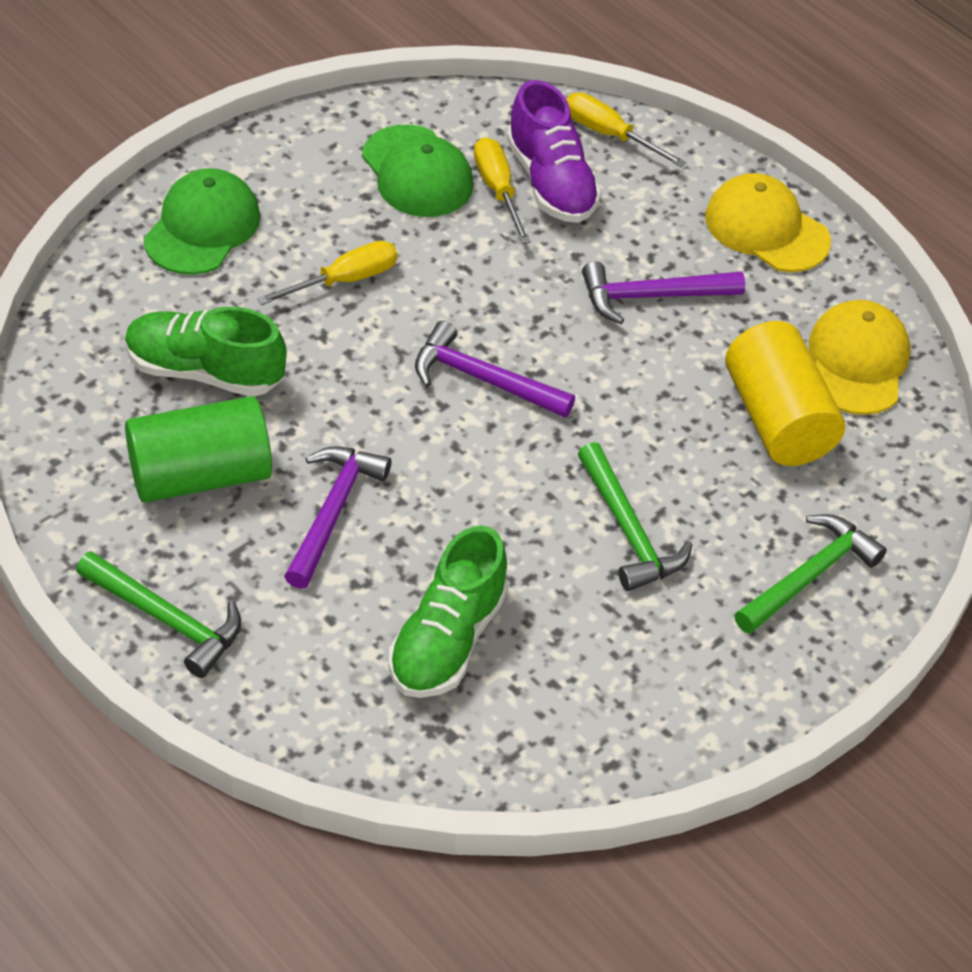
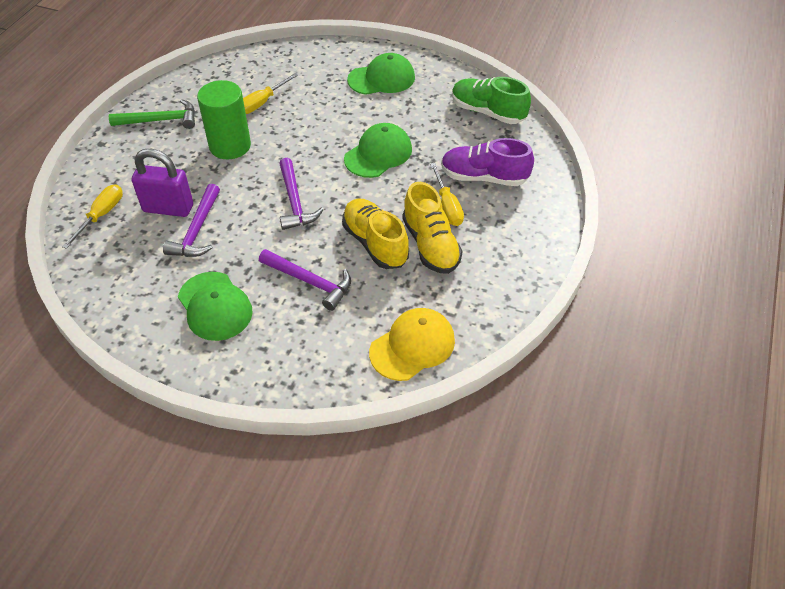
green cap: 2 -> 3
green hammer: 3 -> 1
green shoe: 2 -> 1
purple padlock: 0 -> 1
yellow cap: 2 -> 1
yellow cylinder: 1 -> 0
yellow shoe: 0 -> 2

